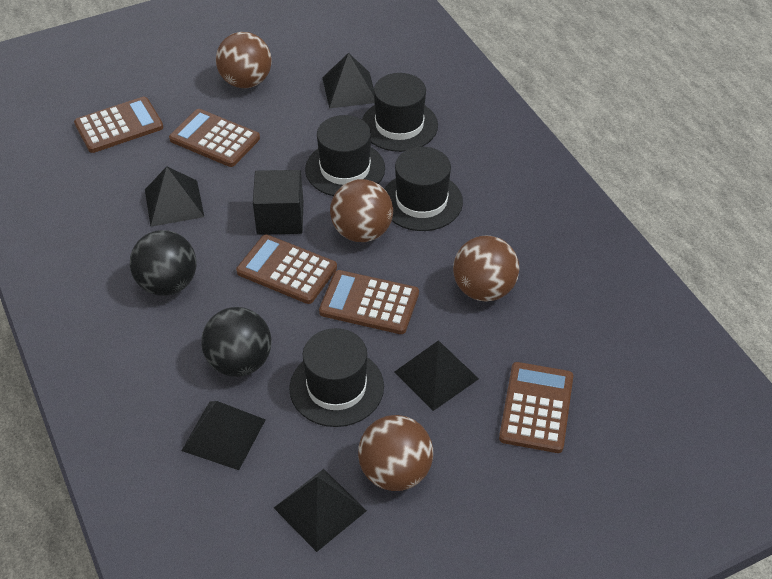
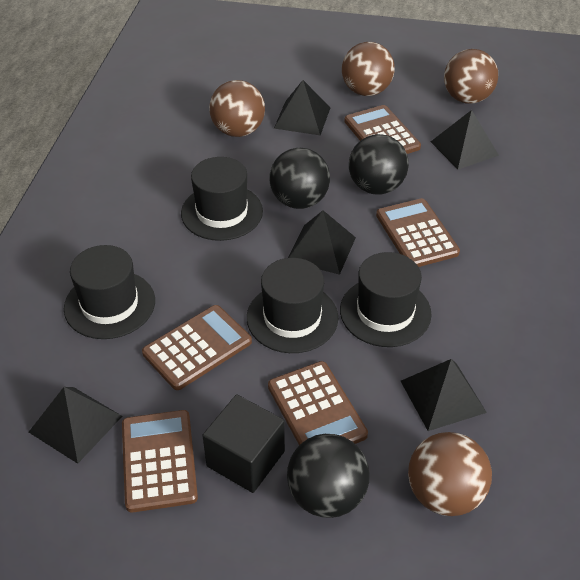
black ball: 2 -> 3

